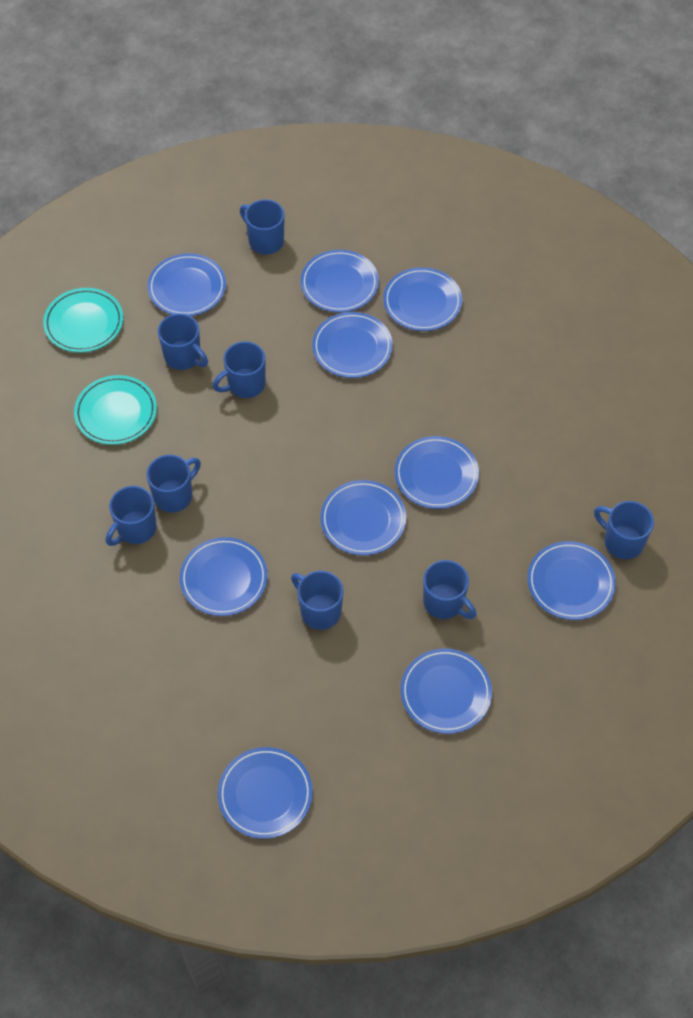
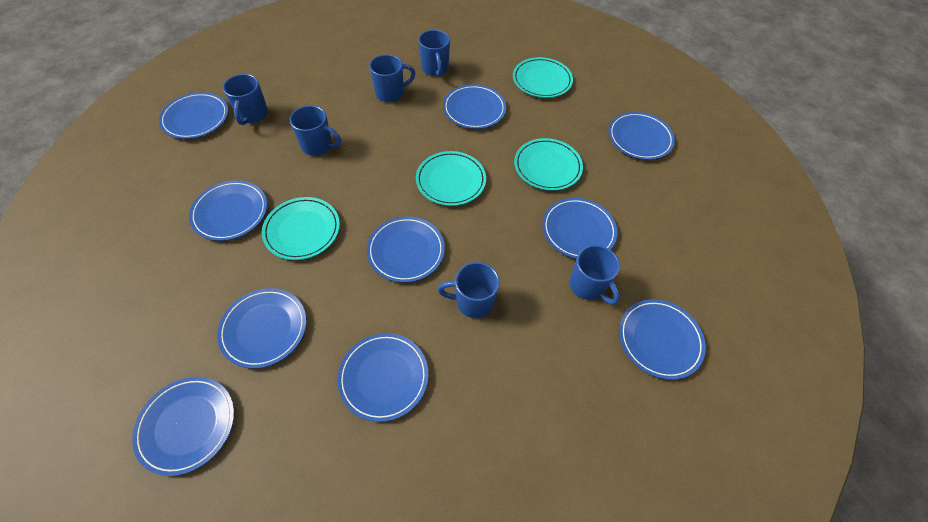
blue mug: 8 -> 6
turquoise plate: 2 -> 4

